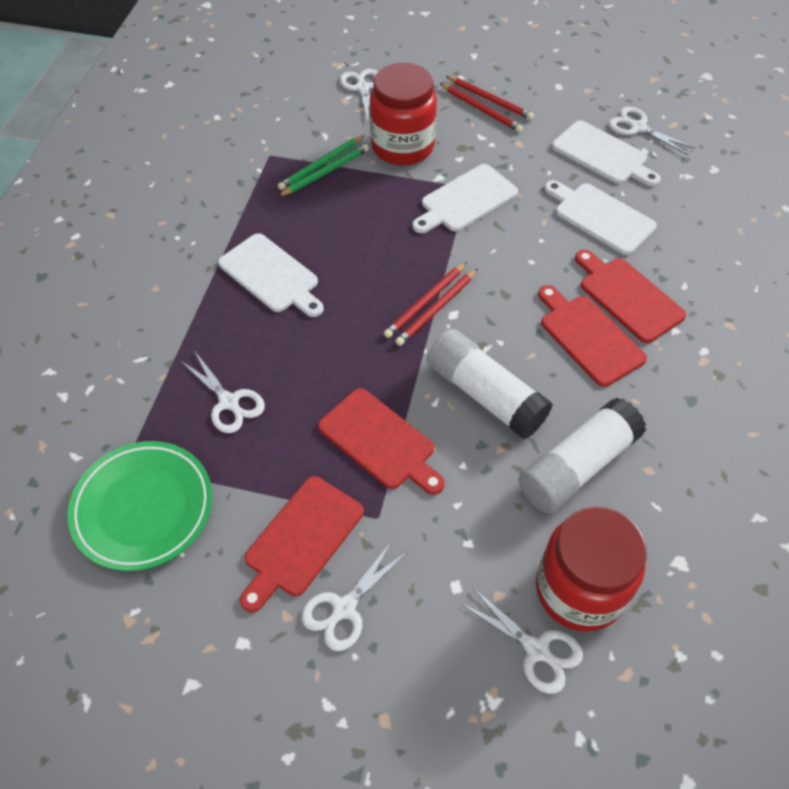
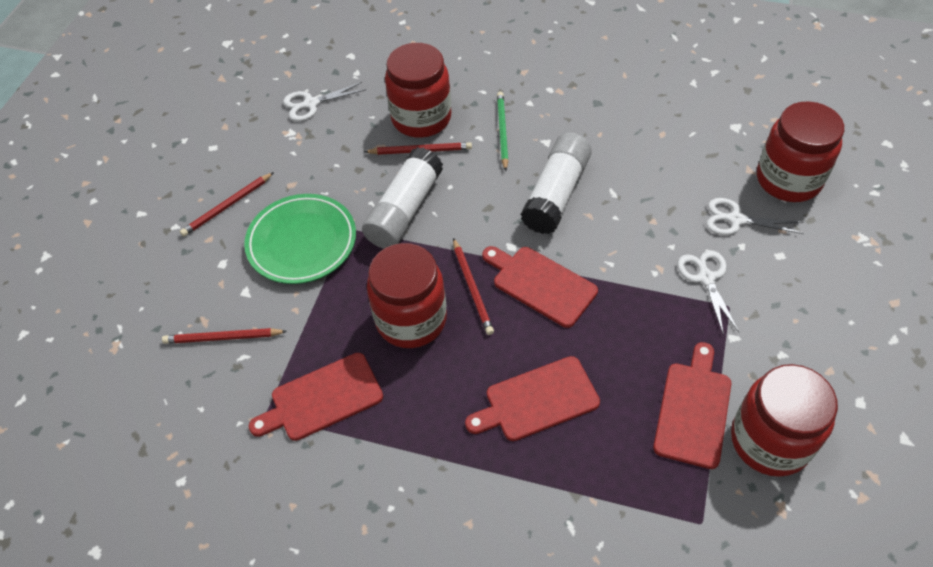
green pencil: 2 -> 1
red jar: 2 -> 4
white cutting board: 4 -> 0
white scissors: 5 -> 3

